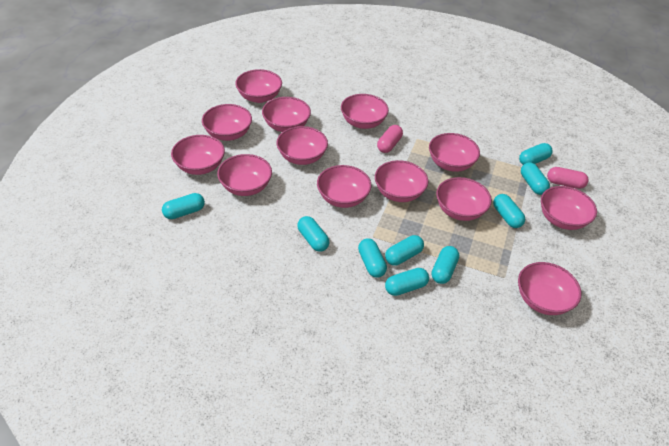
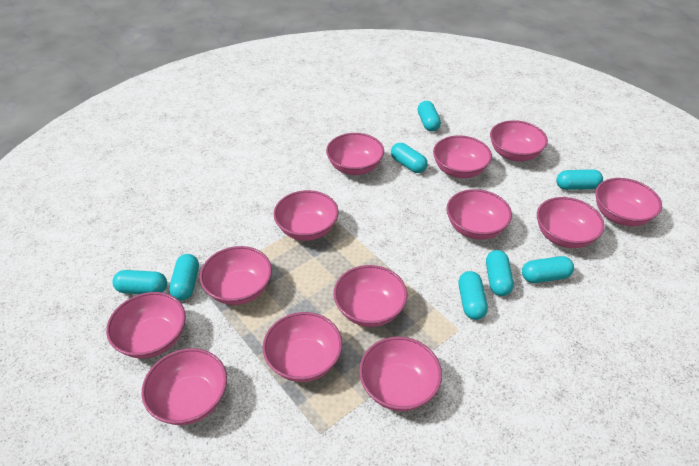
pink capsule: 2 -> 0
turquoise capsule: 9 -> 8

